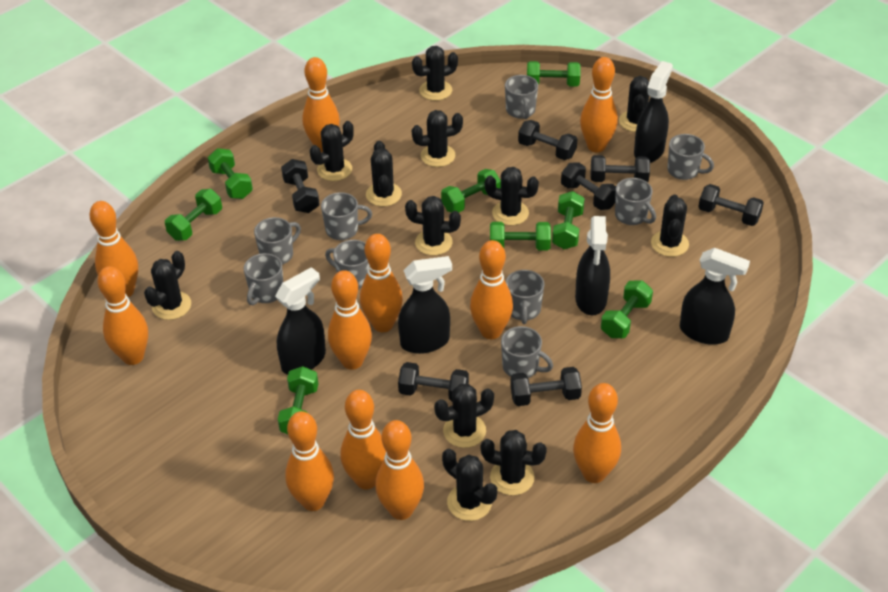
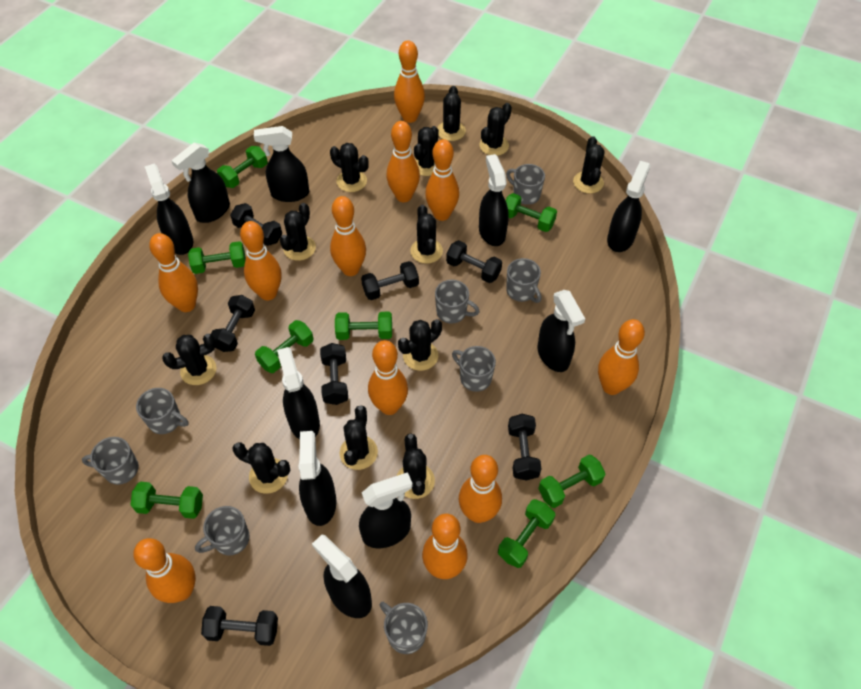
black spray bottle: 5 -> 10
grey mug: 9 -> 8

